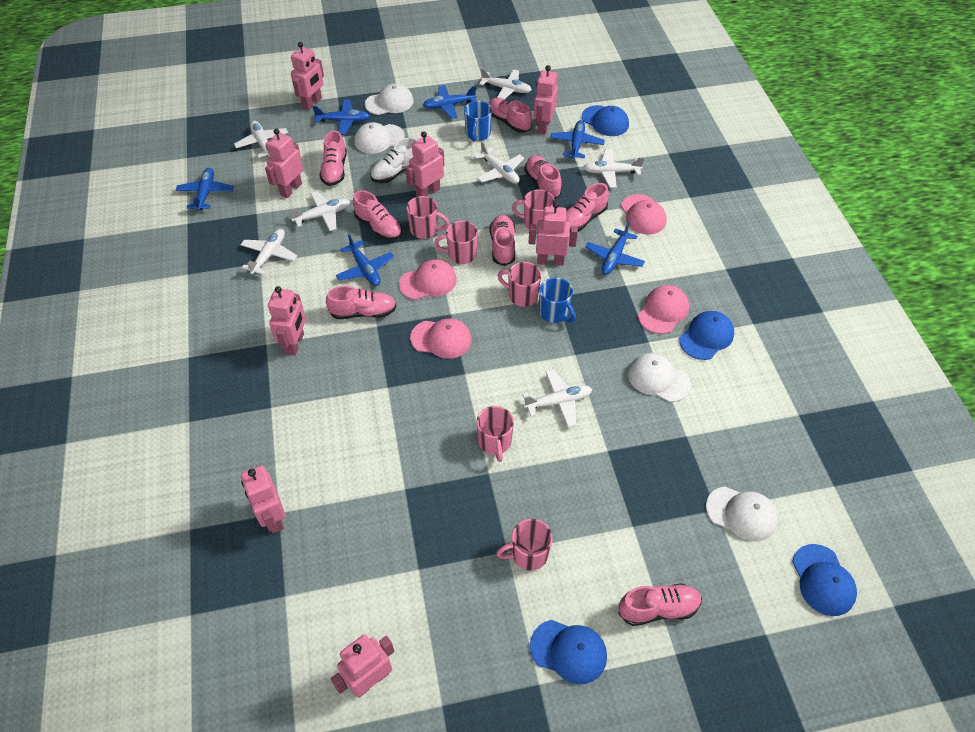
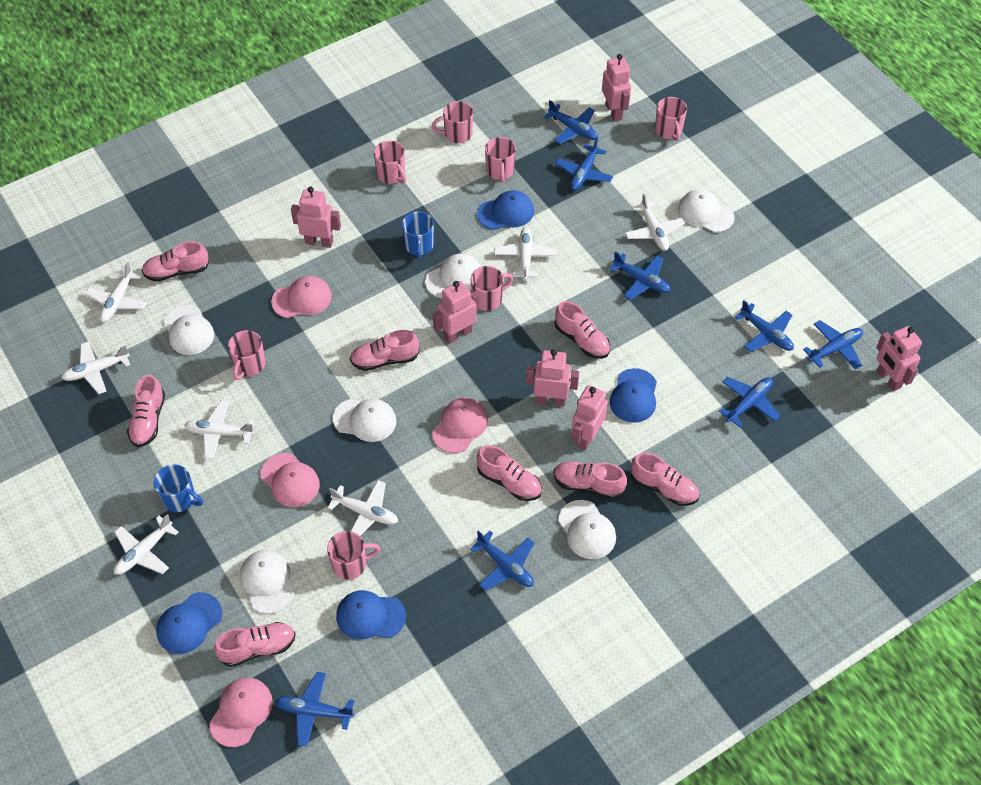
blue plane: 6 -> 8
pink mug: 6 -> 7
pink robot: 8 -> 6
white cap: 4 -> 6
white shoe: 1 -> 0

